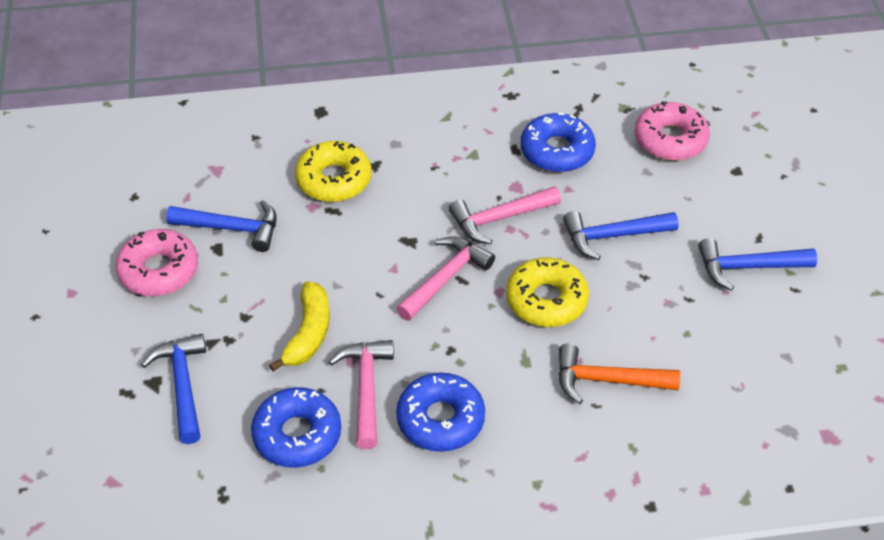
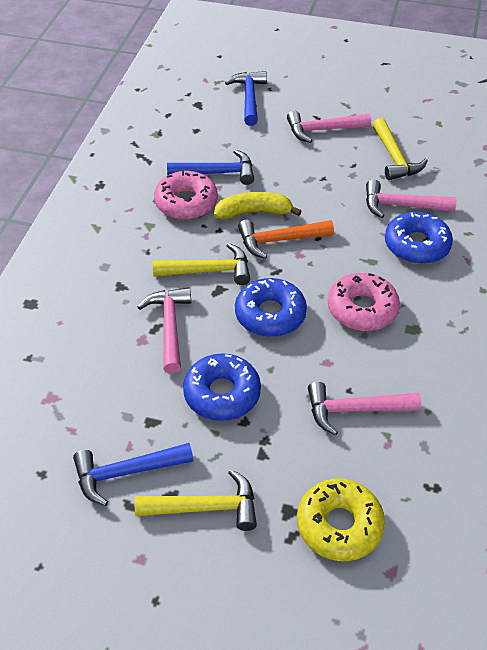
blue hammer: 4 -> 3
pink hammer: 3 -> 4
yellow donut: 2 -> 1
yellow hammer: 0 -> 3

